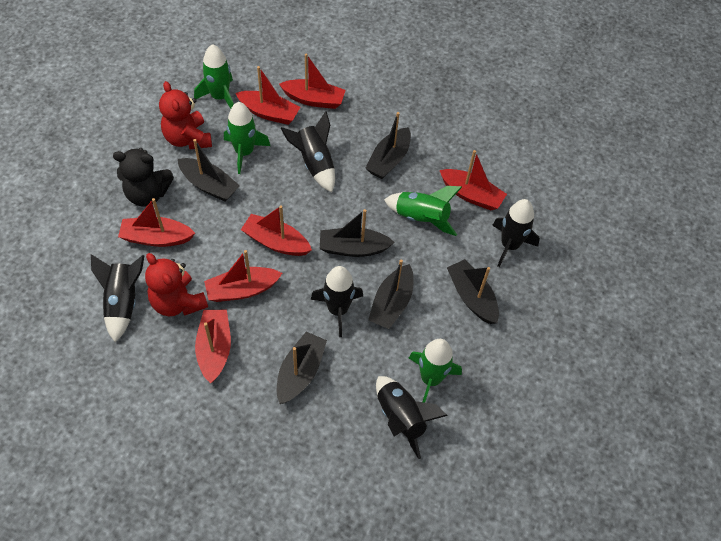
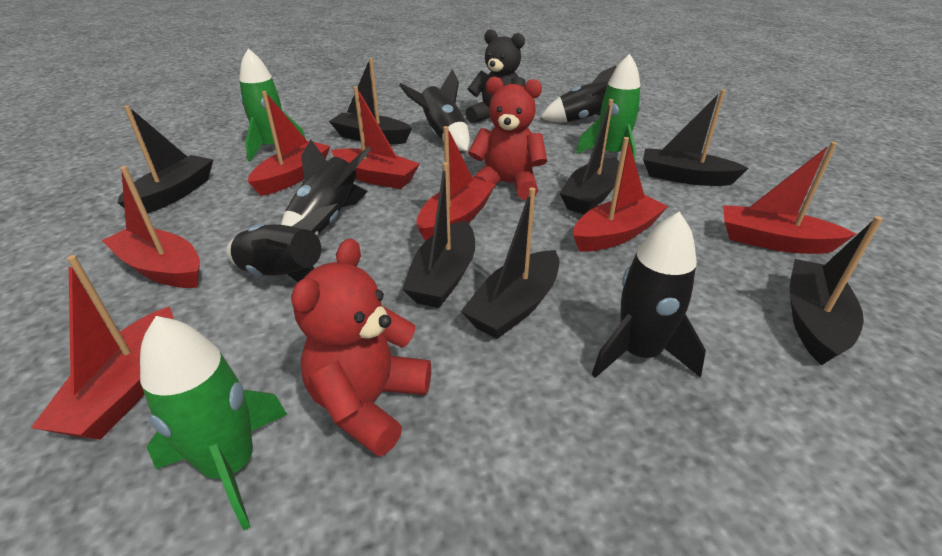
black boat: 6 -> 7
green rocket: 4 -> 3

